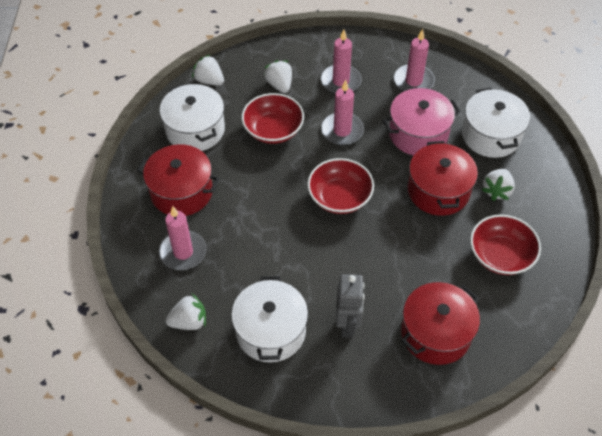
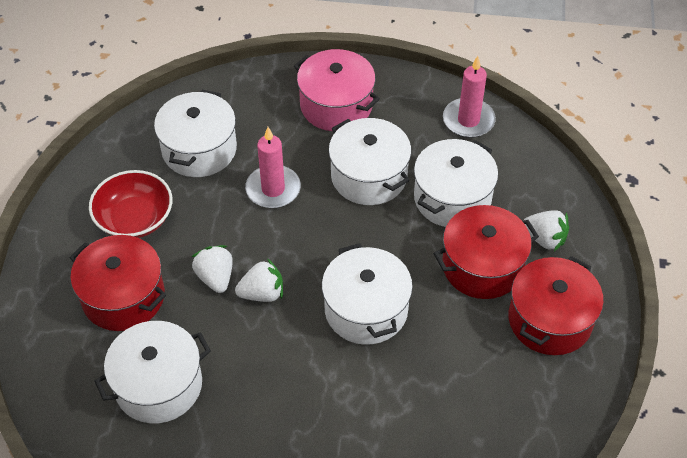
grey robot: 1 -> 0
pink candle: 4 -> 2
red bowl: 3 -> 1
white pot: 3 -> 5
white strawberry: 4 -> 3

